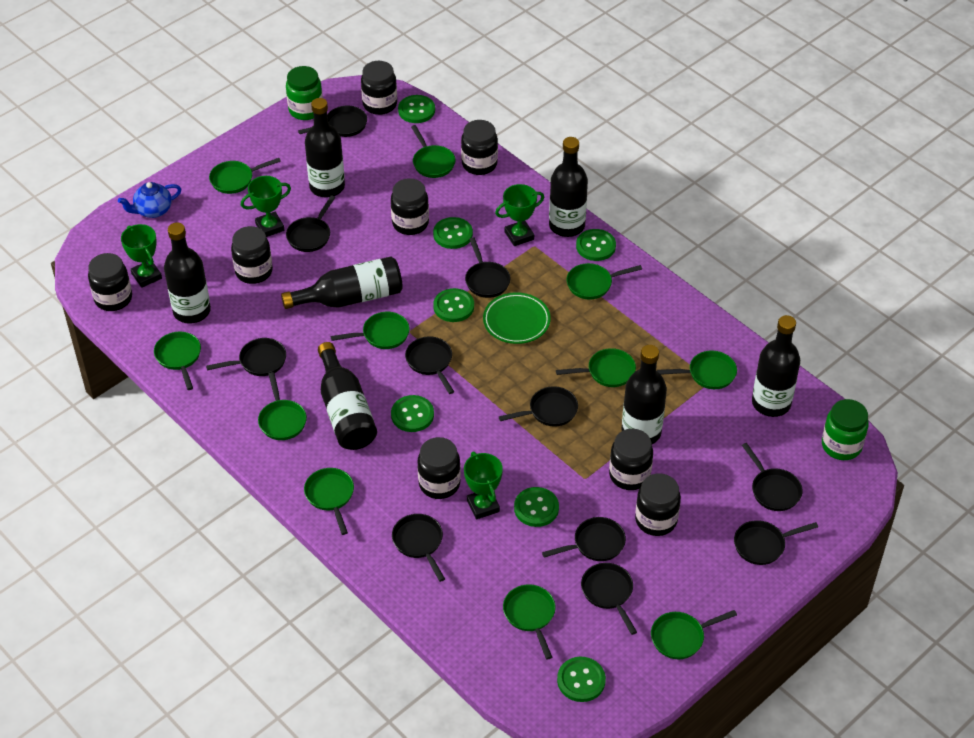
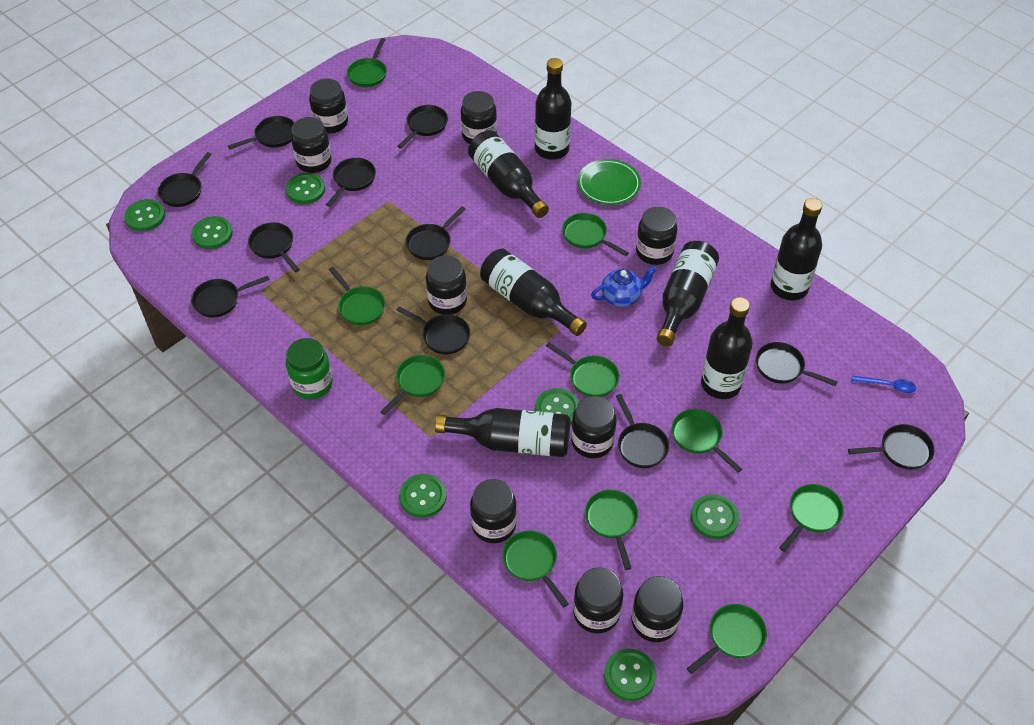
black jar: 8 -> 9
blue spoon: 0 -> 1
green jar: 2 -> 1
green pan: 11 -> 10
green trophy: 4 -> 0

